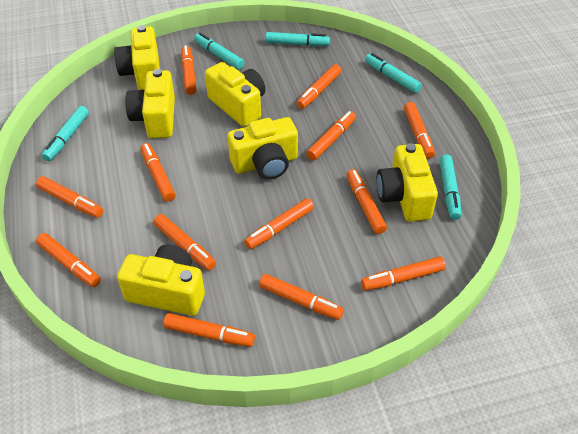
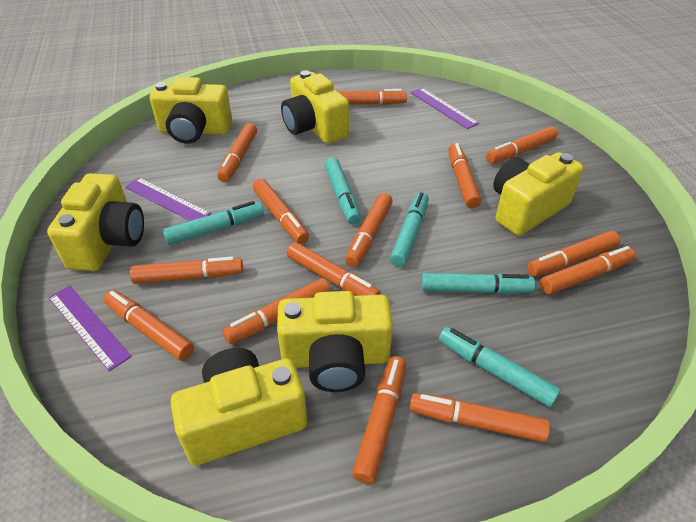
orange marker: 13 -> 14
purple ruler: 0 -> 3

